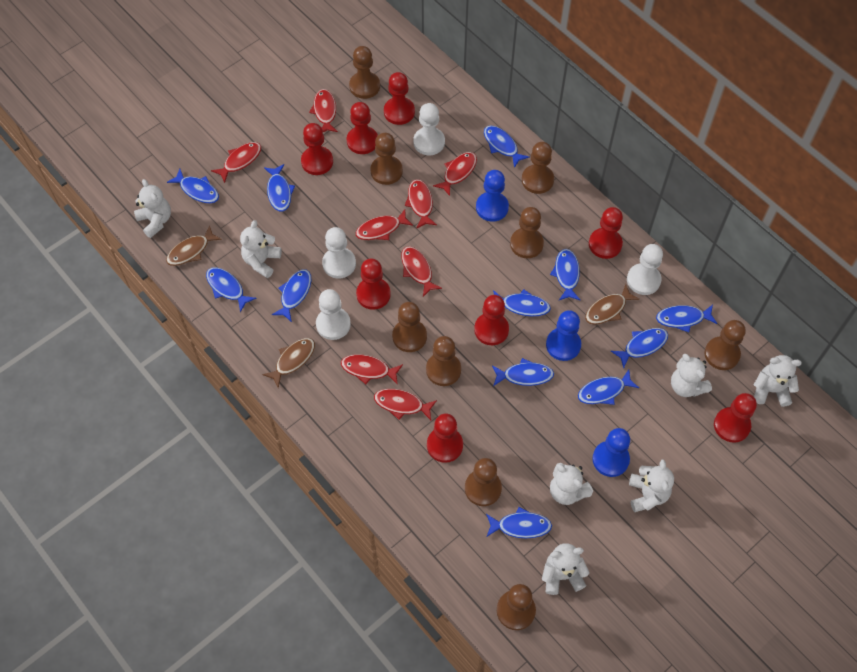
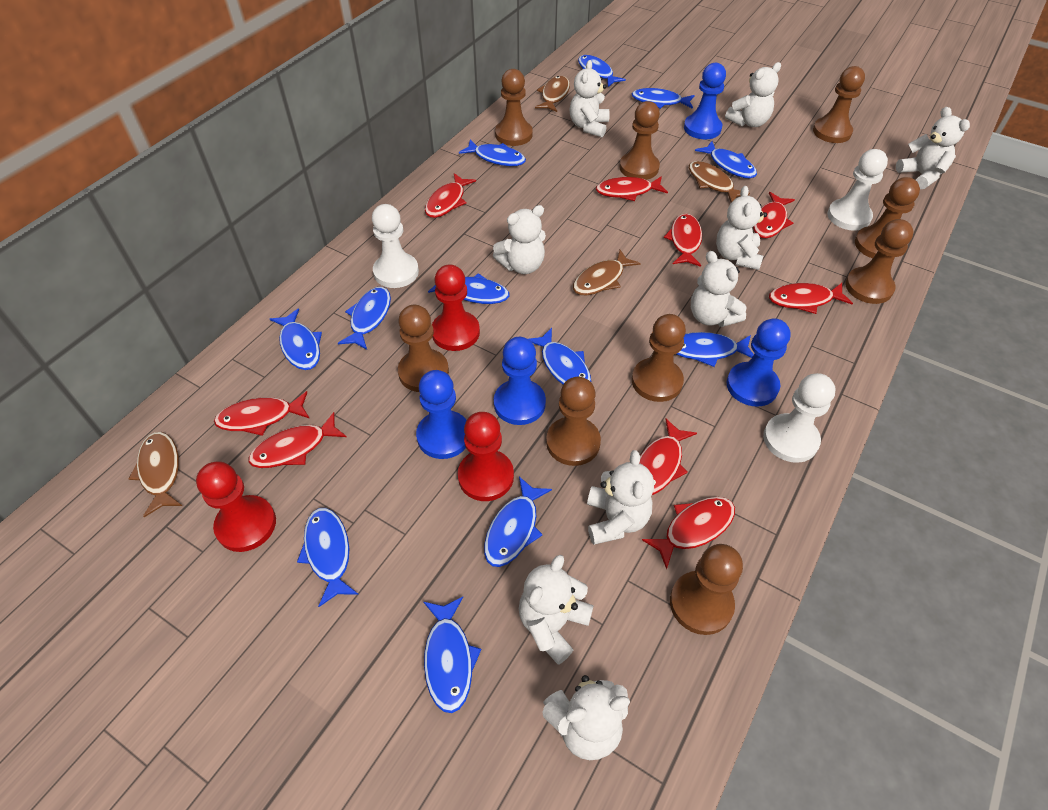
blue pawn: 3 -> 4
brown fish: 3 -> 4
red fish: 8 -> 9
red pawn: 8 -> 3
white pawn: 4 -> 3
white teddy bear: 7 -> 9

